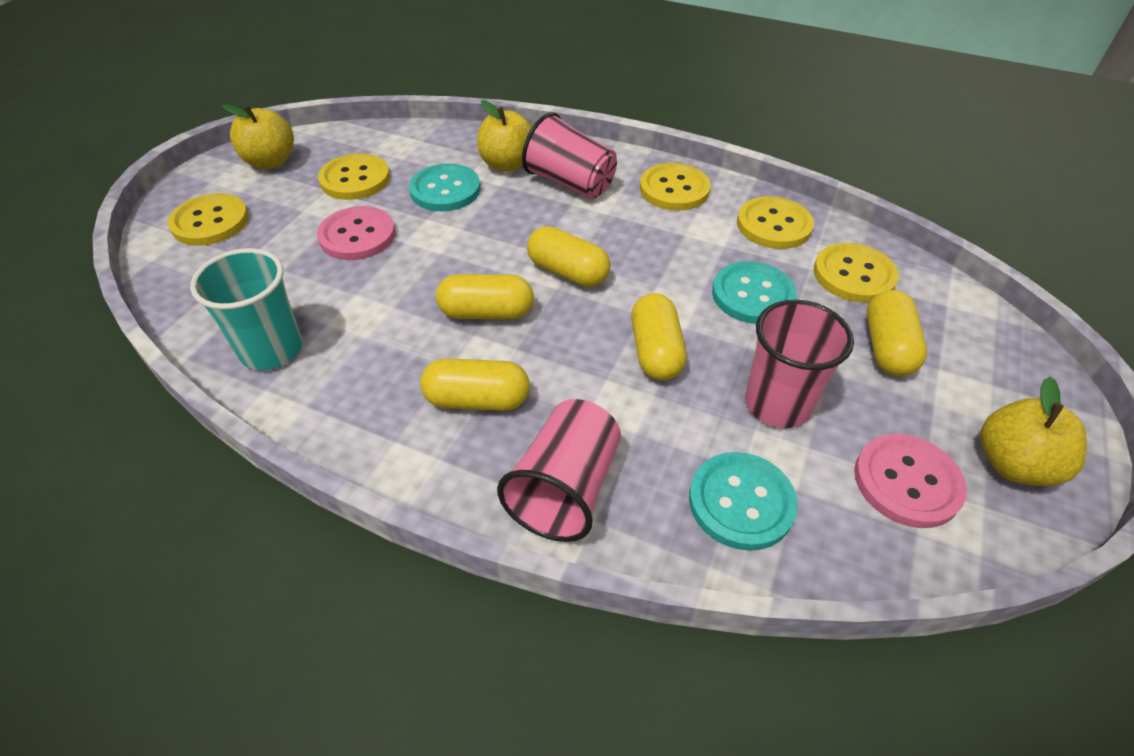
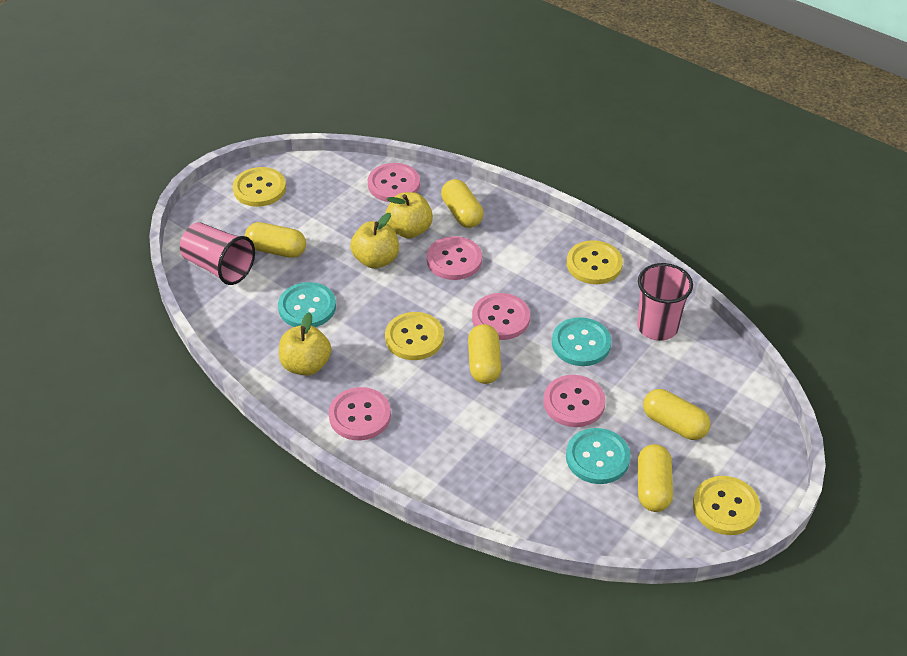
pink button: 2 -> 5
pink cup: 3 -> 2
turquoise cup: 1 -> 0
yellow button: 5 -> 4

